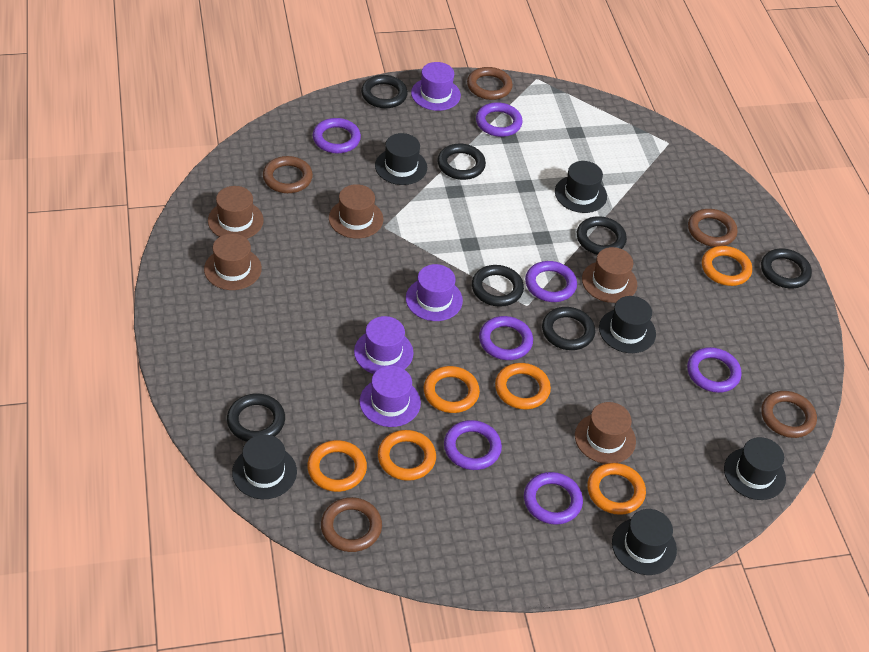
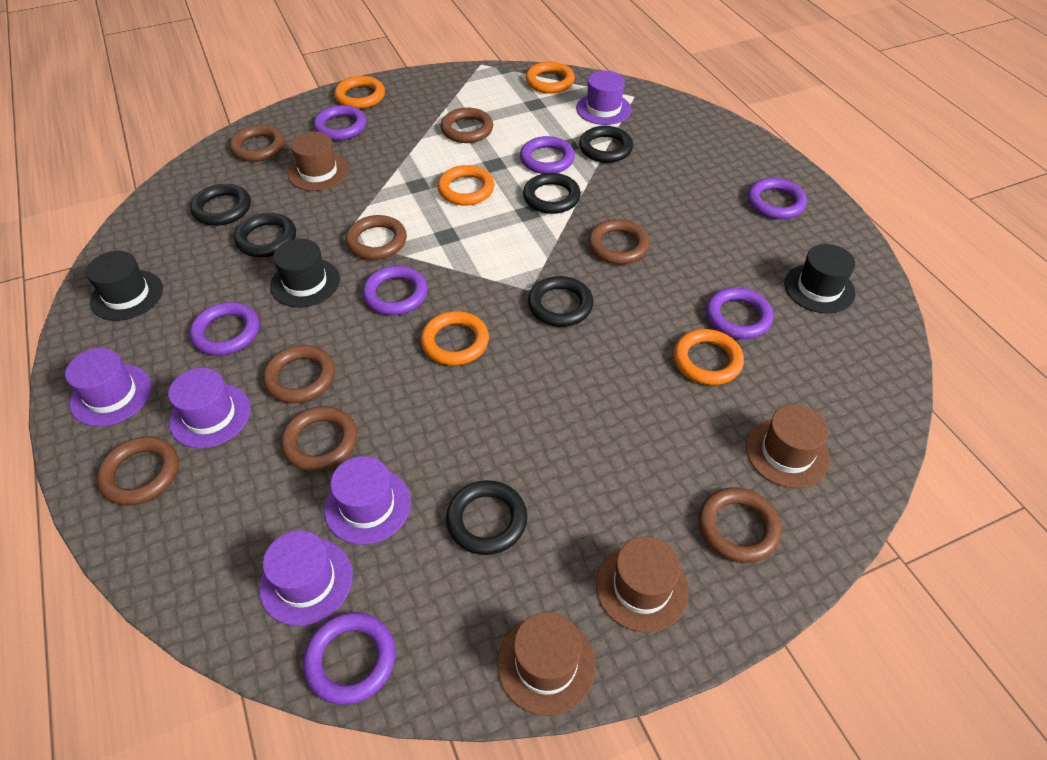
black hat: 6 -> 3
black ring: 7 -> 6
brown hat: 5 -> 4
brown ring: 5 -> 8
orange ring: 6 -> 5
purple hat: 4 -> 5

